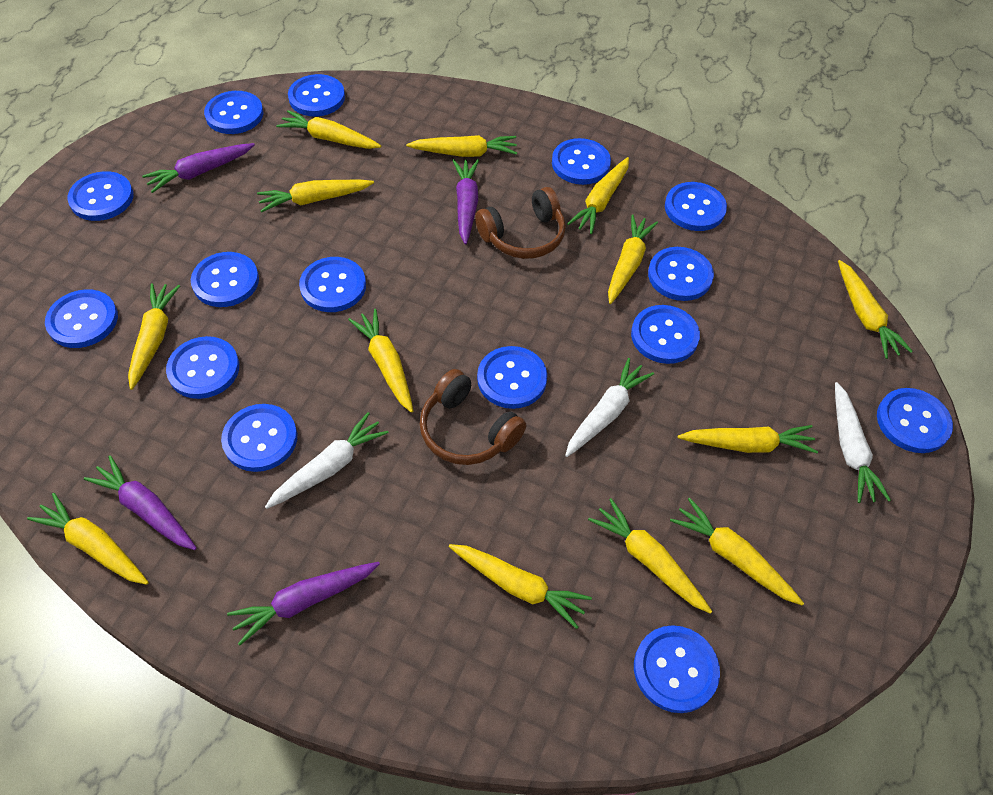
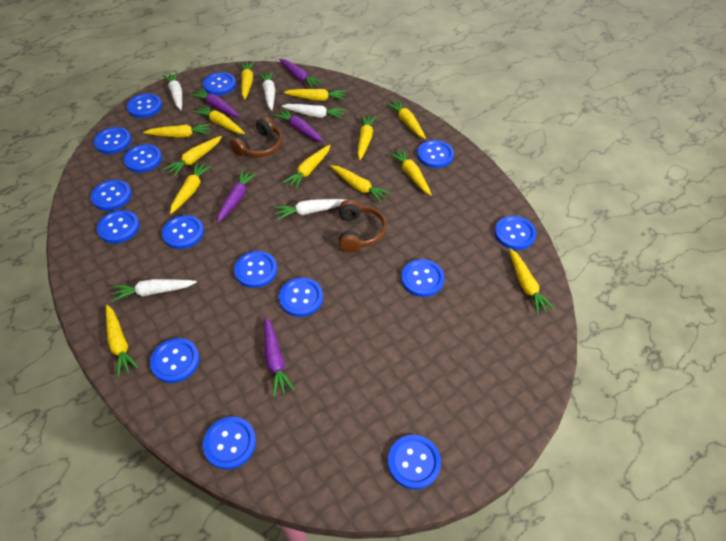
purple carrot: 4 -> 5
white carrot: 3 -> 5

